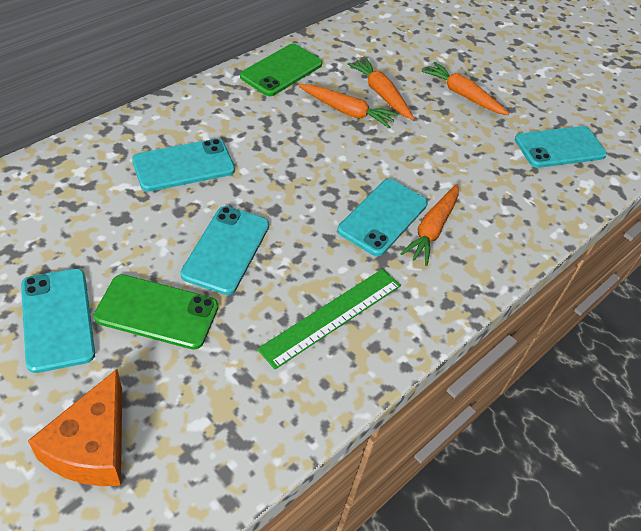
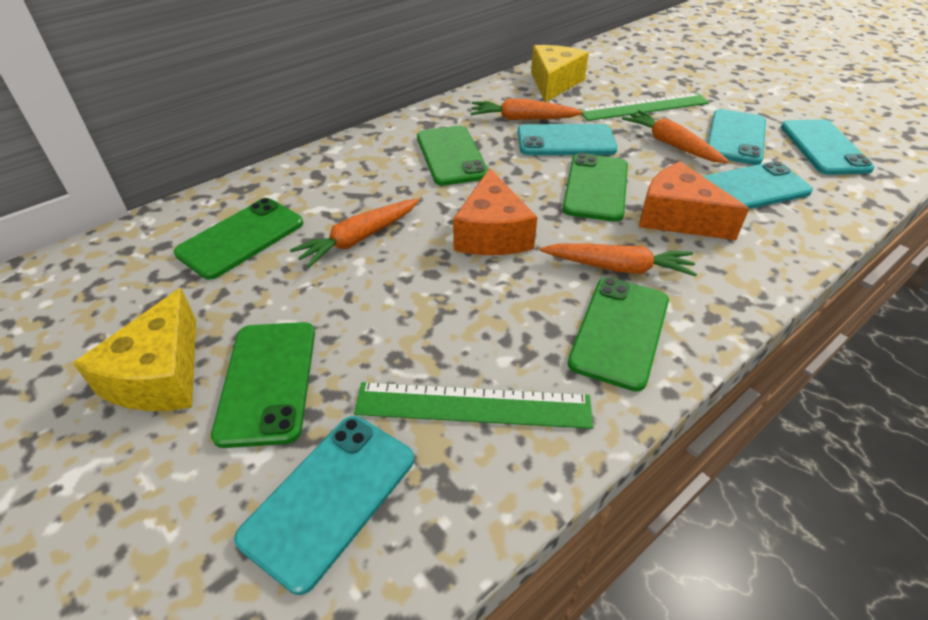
green phone: 2 -> 5
green ruler: 1 -> 2
orange cheese: 1 -> 2
yellow cheese: 0 -> 2

